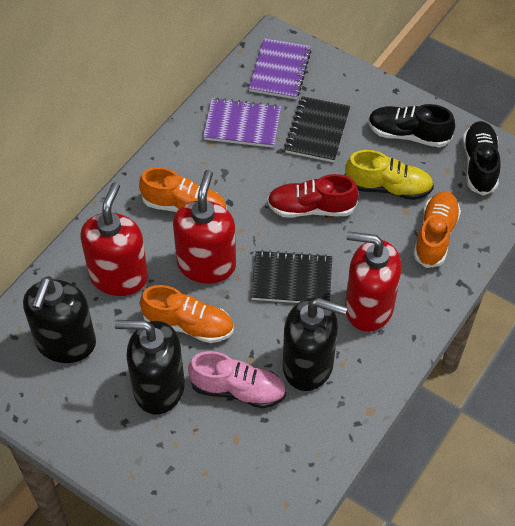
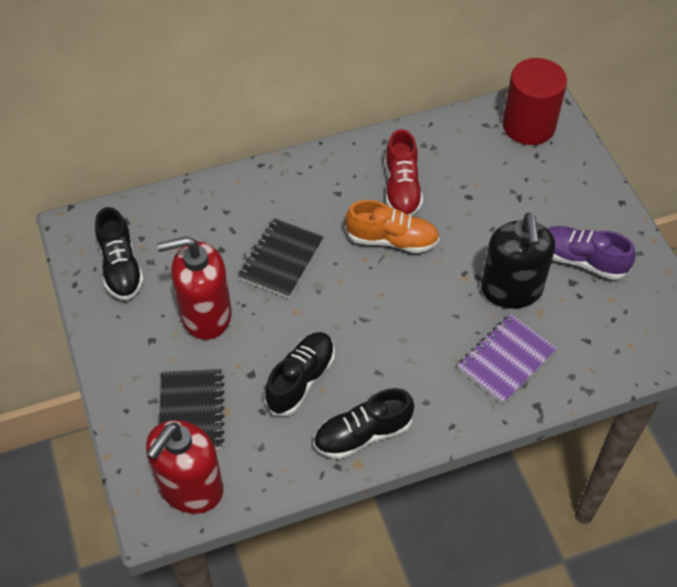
black shoe: 2 -> 3
black soap dispenser: 3 -> 1
orange shoe: 3 -> 1
pink shoe: 1 -> 0
purple notebook: 2 -> 1
purple shoe: 0 -> 1
red cylinder: 0 -> 1
red soap dispenser: 3 -> 2
yellow shoe: 1 -> 0

